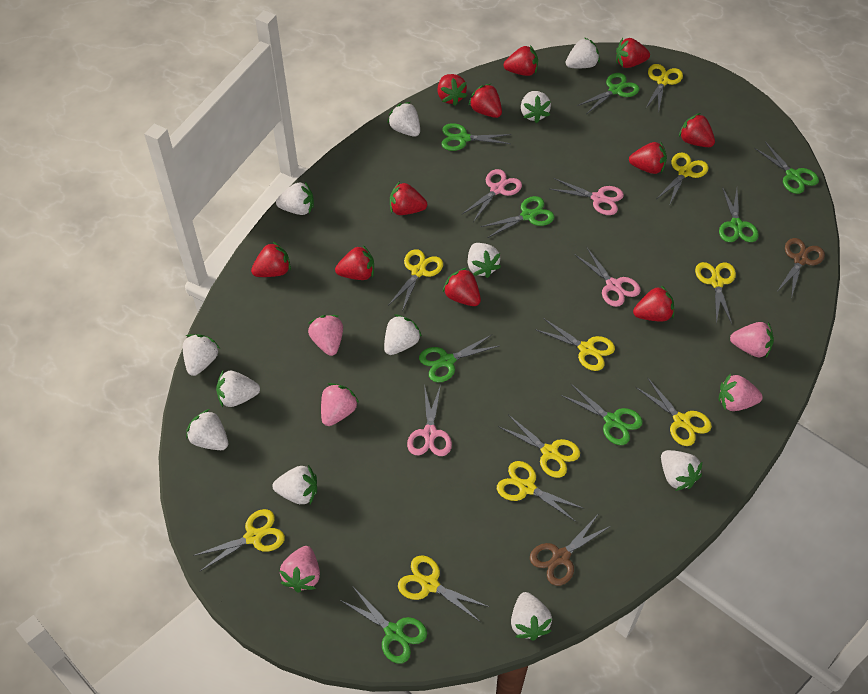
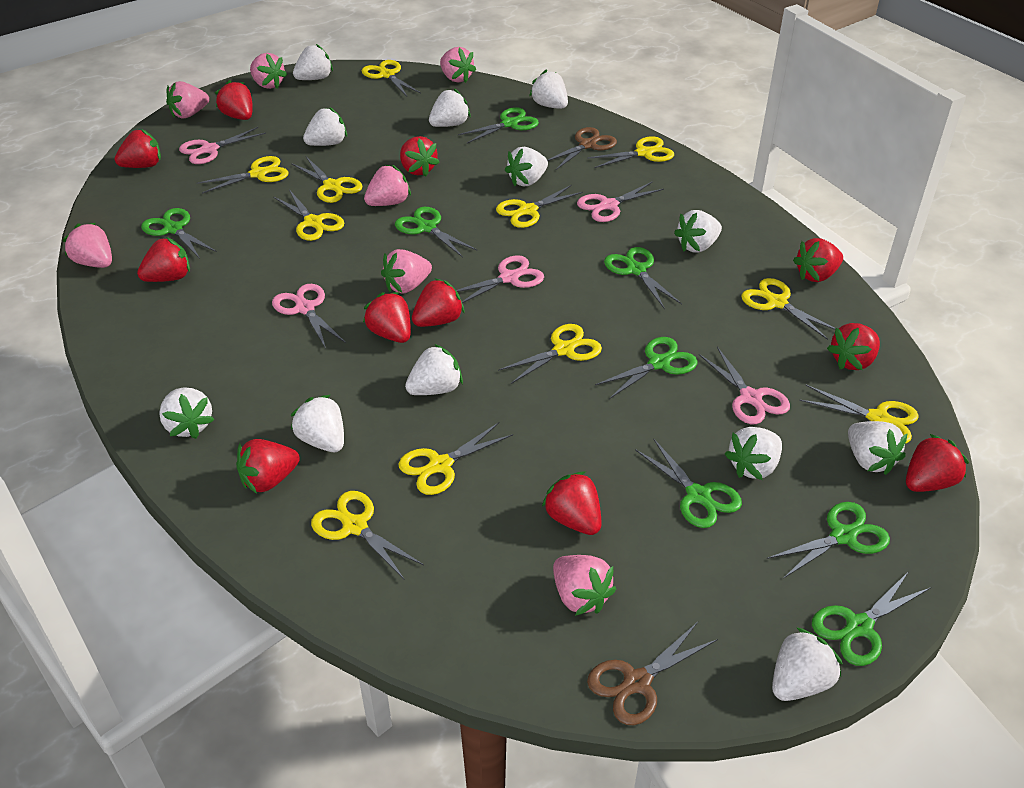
pink scissors: 4 -> 5
pink strawberry: 5 -> 7
yellow scissors: 10 -> 11

